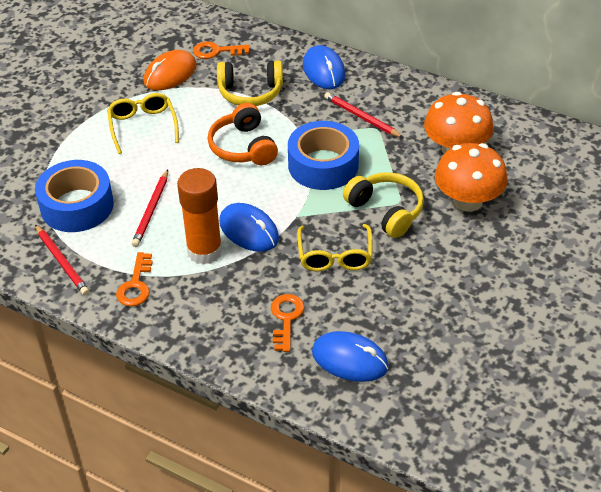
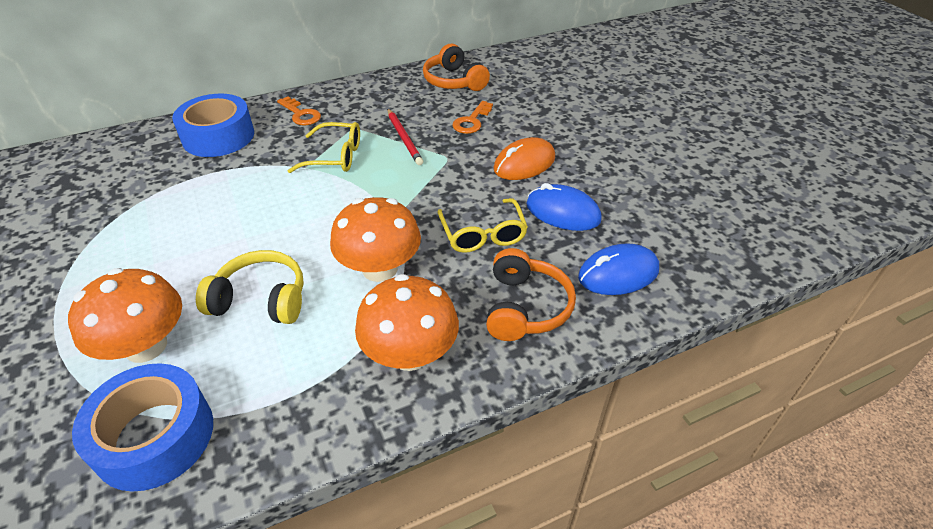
blue mouse: 3 -> 2
orange glue stick: 1 -> 0
orange headphones: 1 -> 2
orange key: 3 -> 2
orange mushroom: 2 -> 3
red pencil: 3 -> 1
yellow headphones: 2 -> 1

